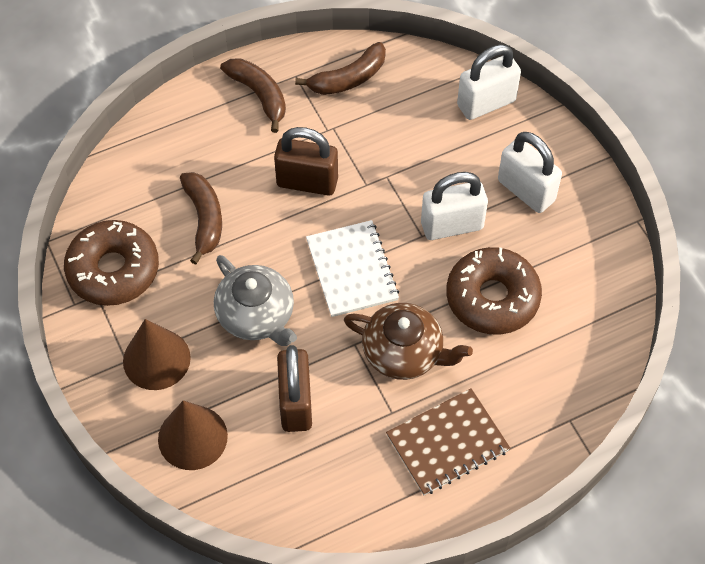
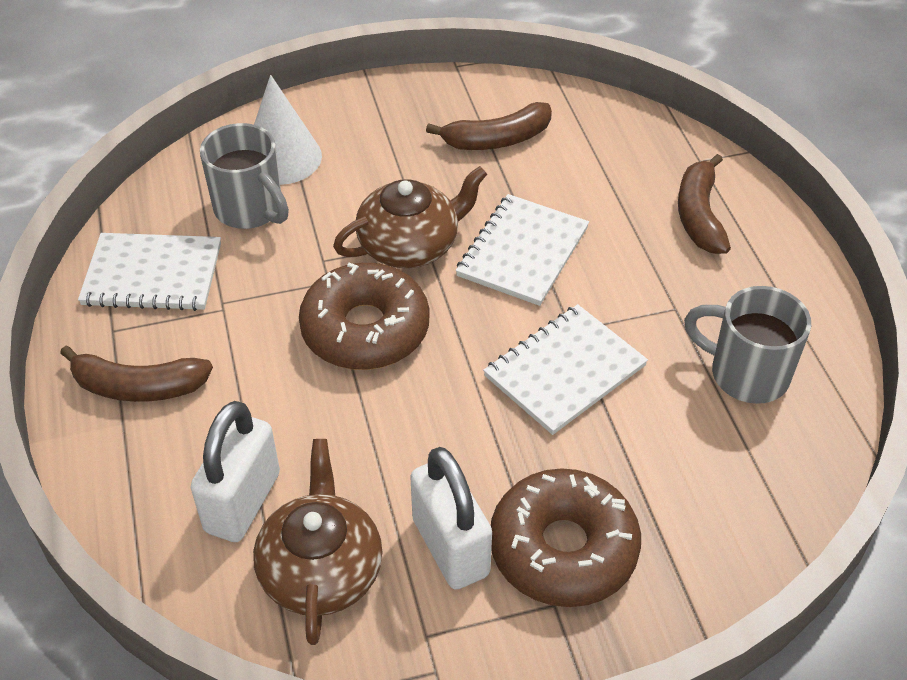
brown cone: 2 -> 0
brown notebook: 1 -> 0
brown padlock: 2 -> 0
brown teapot: 1 -> 2
grey mug: 0 -> 2
grey teapot: 1 -> 0
white cone: 0 -> 1
white notebook: 1 -> 3
white padlock: 3 -> 2

